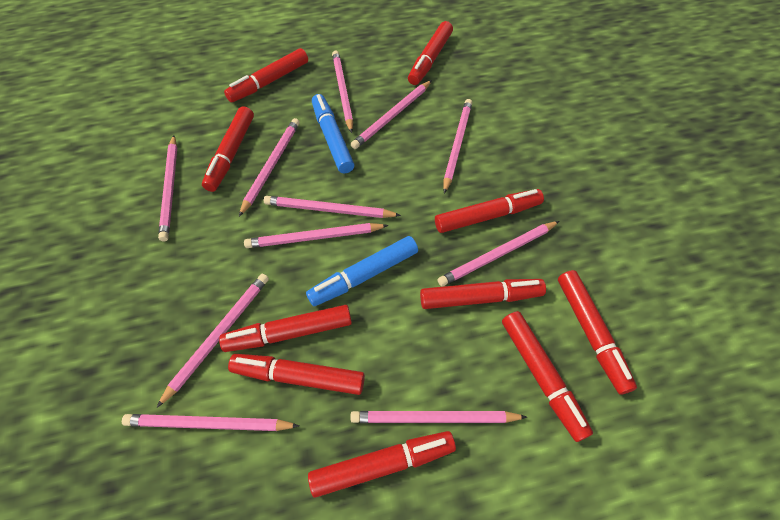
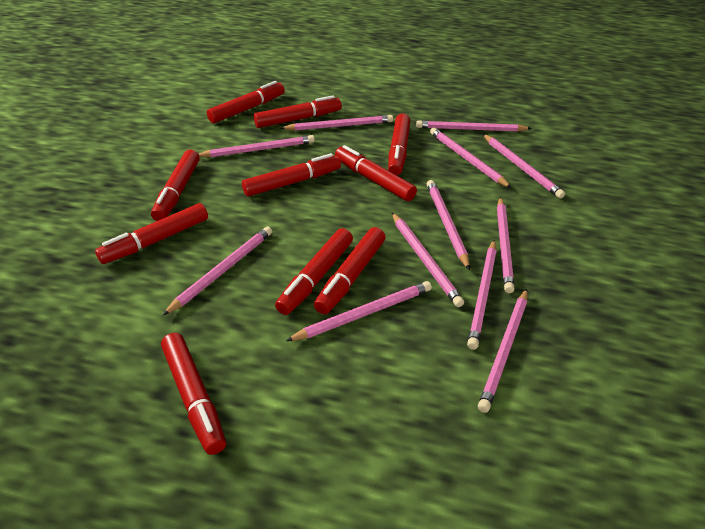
blue marker: 2 -> 0
pink pencil: 11 -> 12

